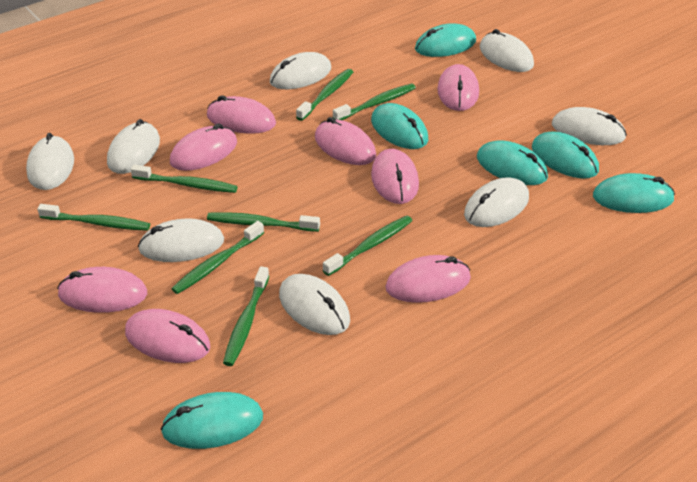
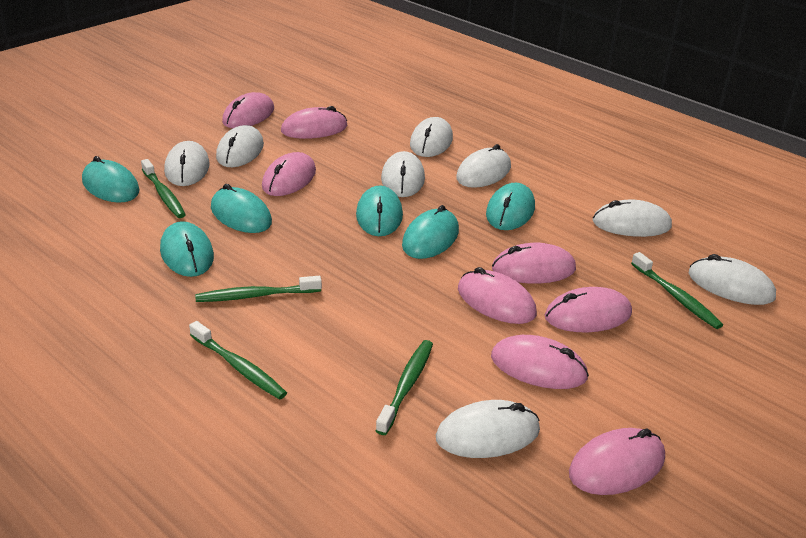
green toothbrush: 8 -> 5

